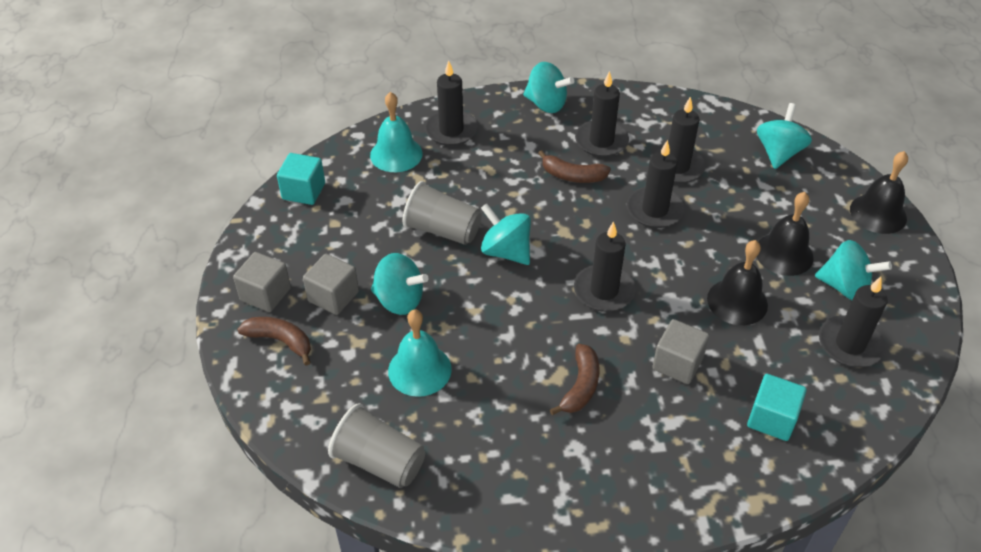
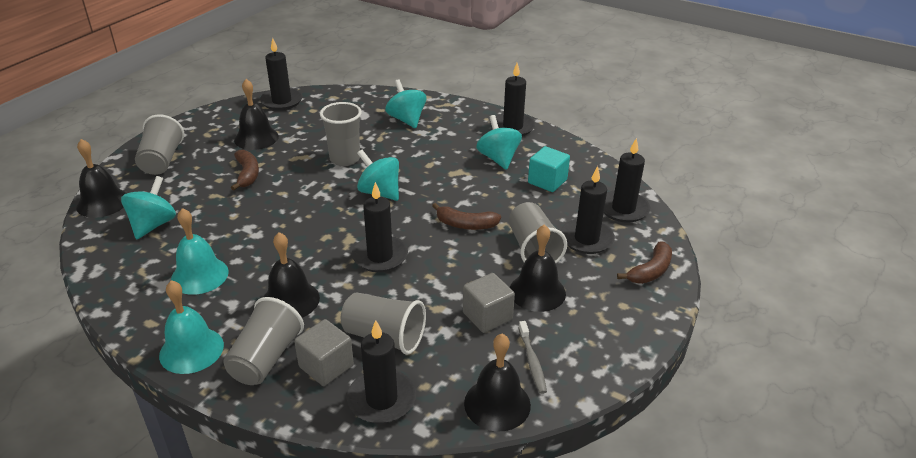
black bell: 3 -> 5
grey cube: 3 -> 2
grey cup: 2 -> 5
grey toothbrush: 0 -> 1
turquoise cube: 2 -> 1
turquoise spinning top: 5 -> 4

